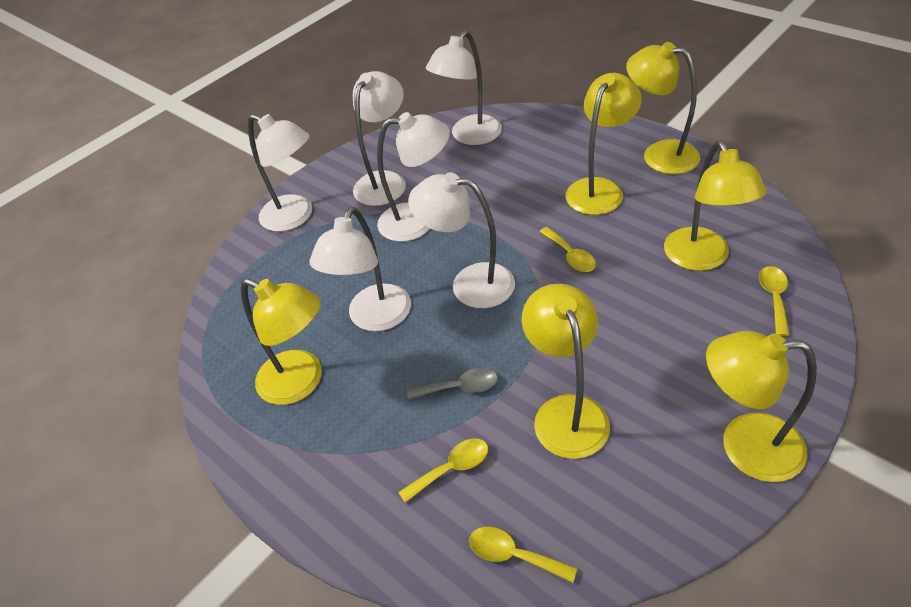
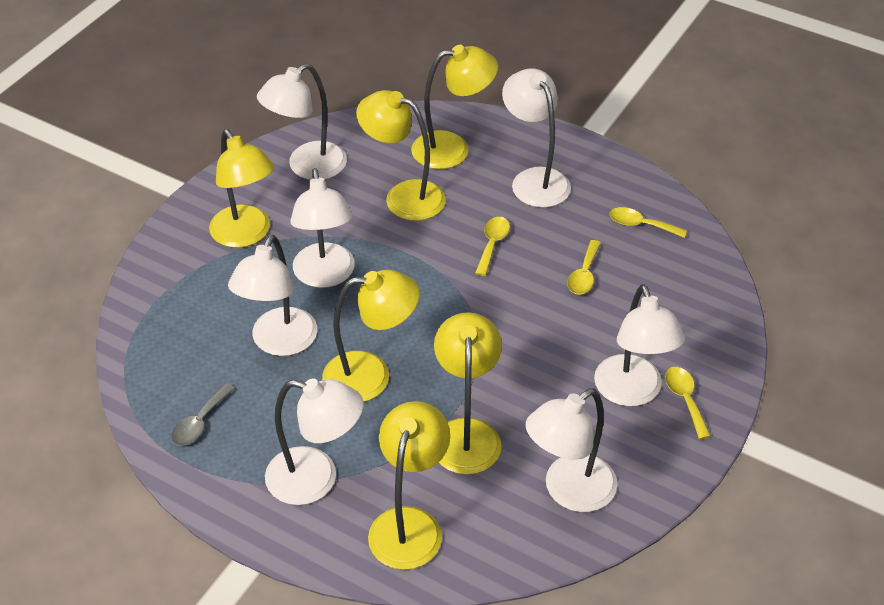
white lamp: 6 -> 7

